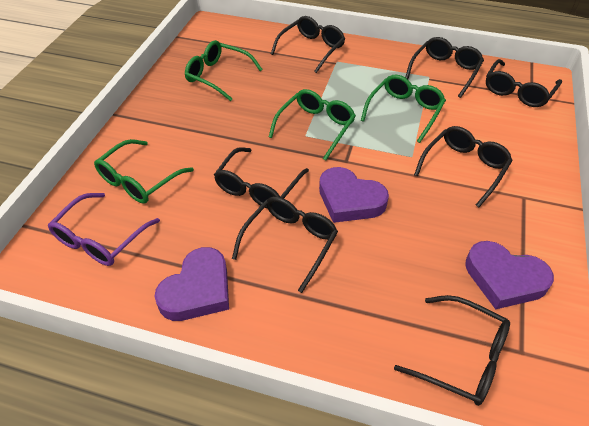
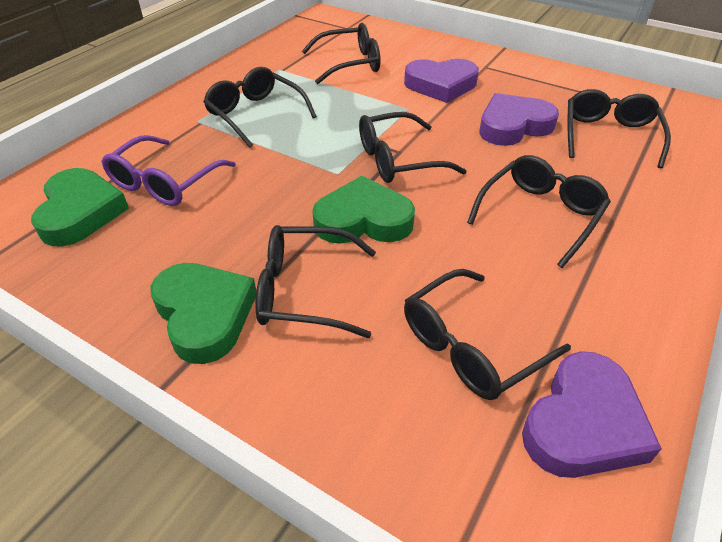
green glasses: 4 -> 0
green heart: 0 -> 3

